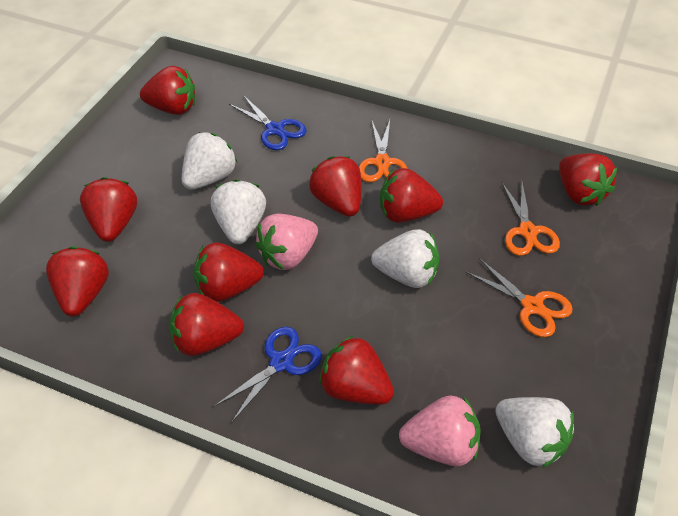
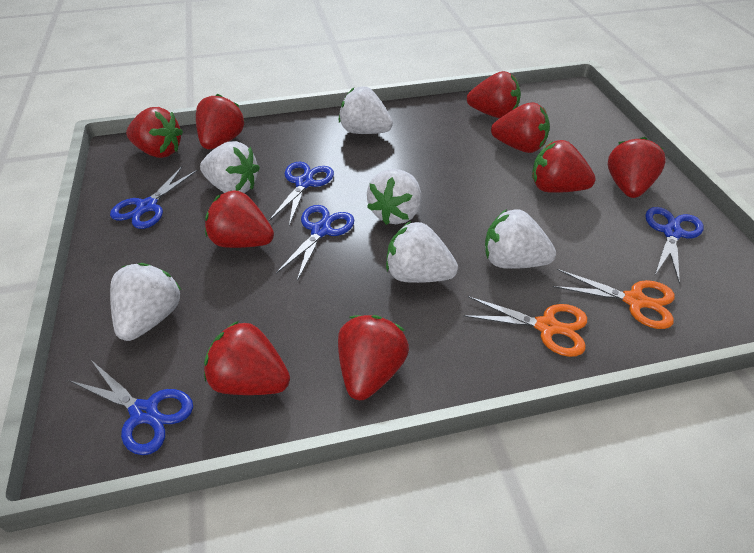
blue scissors: 2 -> 5
orange scissors: 3 -> 2
pink strawberry: 2 -> 0
white strawberry: 4 -> 6

